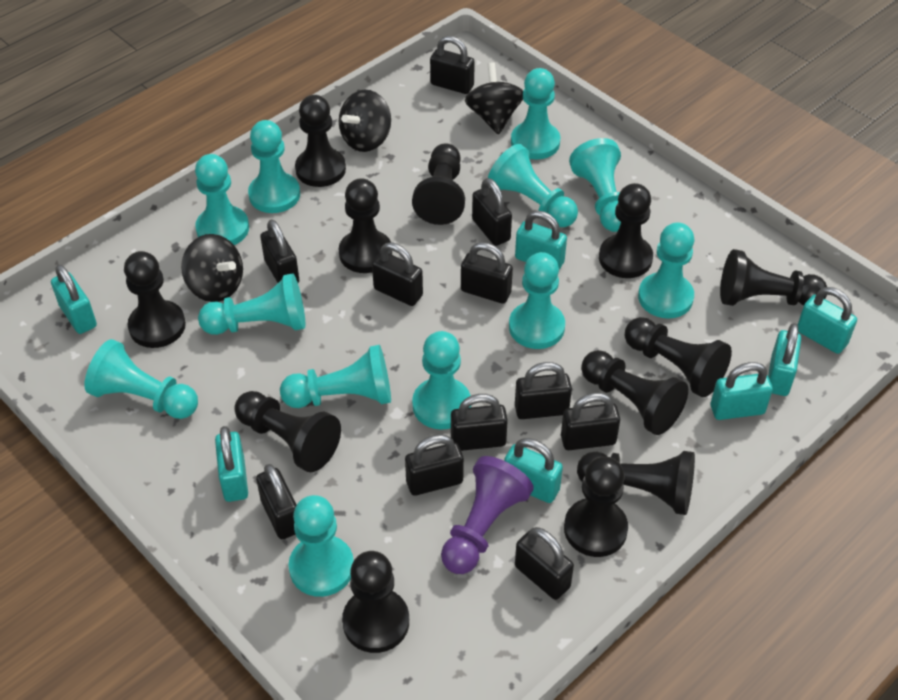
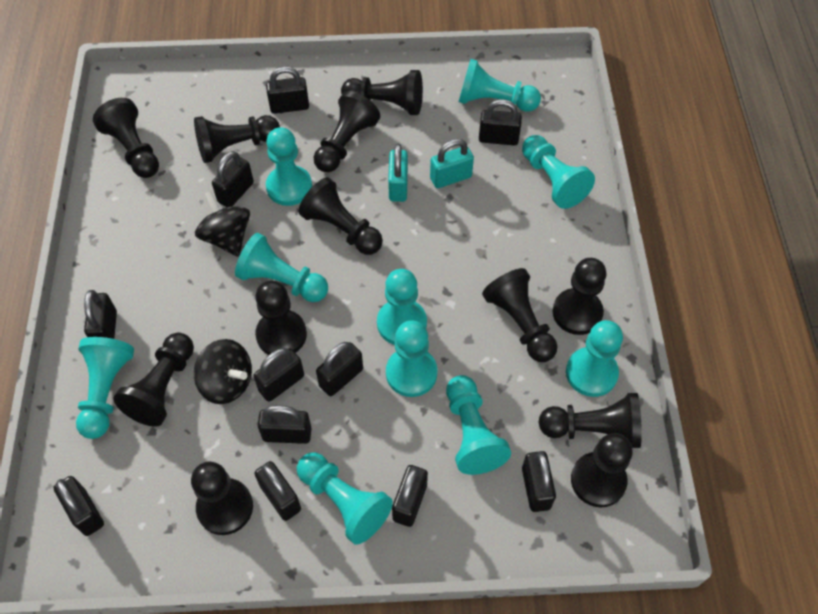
black spinning top: 3 -> 2
purple pawn: 1 -> 0
turquoise padlock: 7 -> 2
turquoise pawn: 12 -> 10

